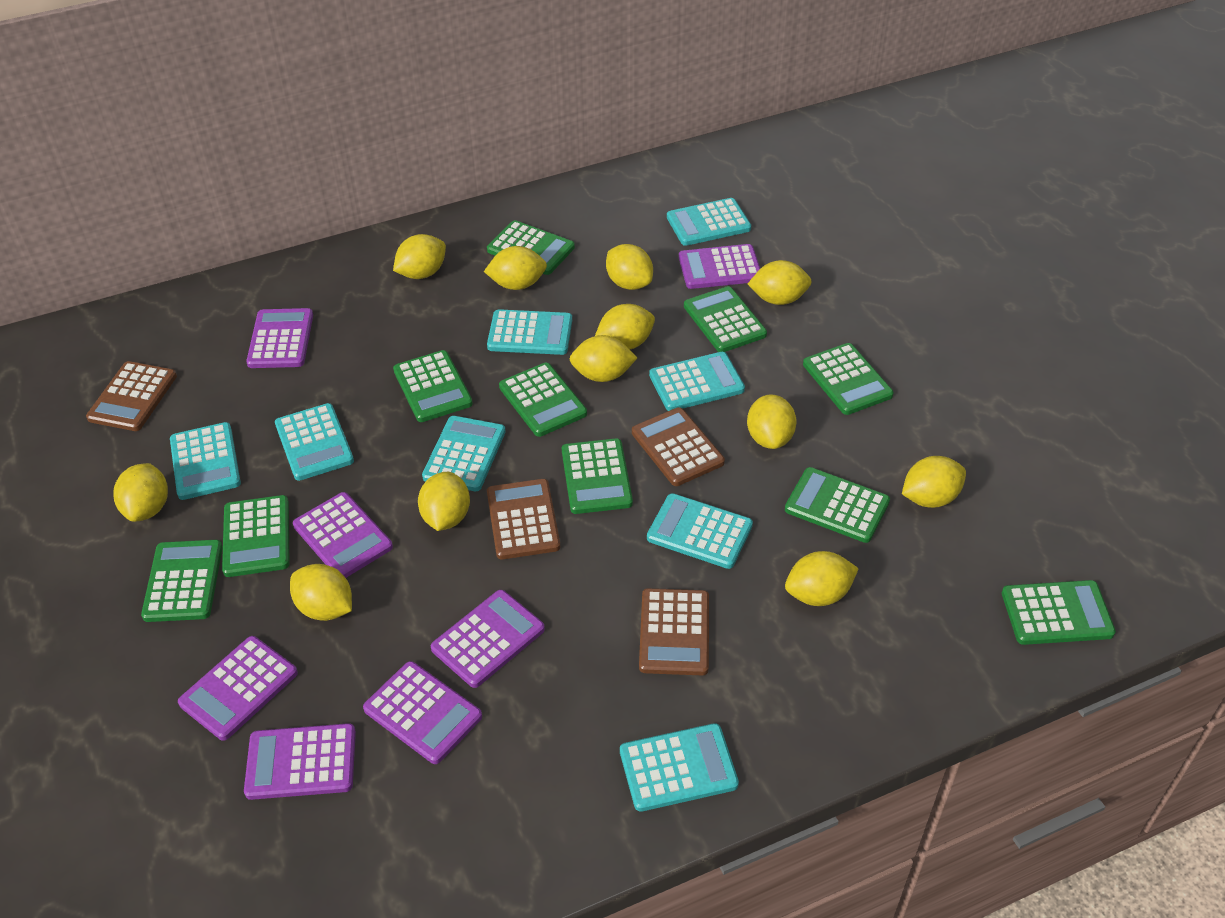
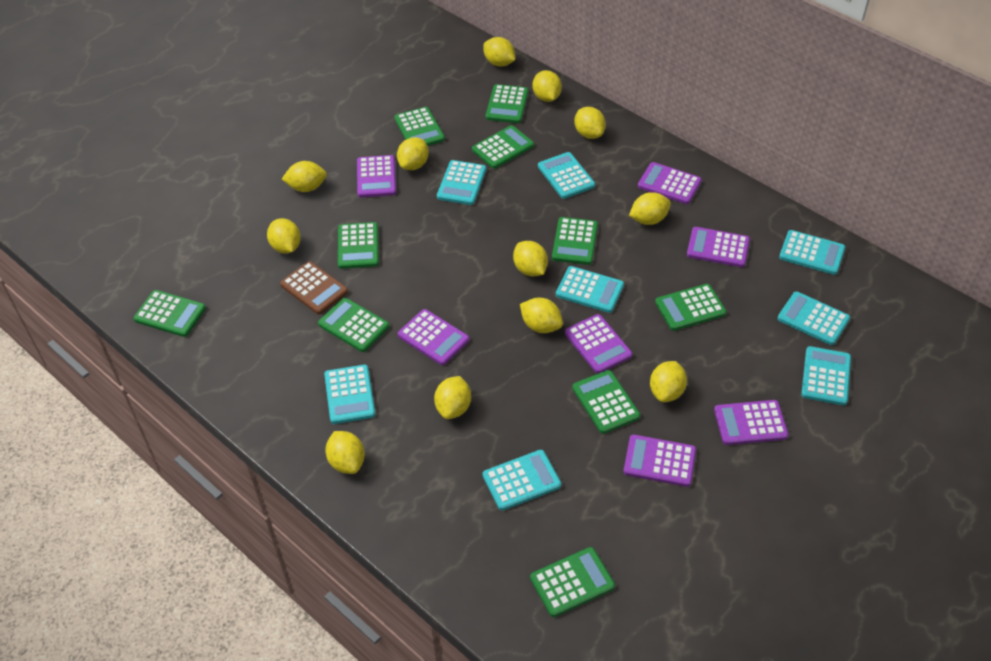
brown calculator: 4 -> 1

